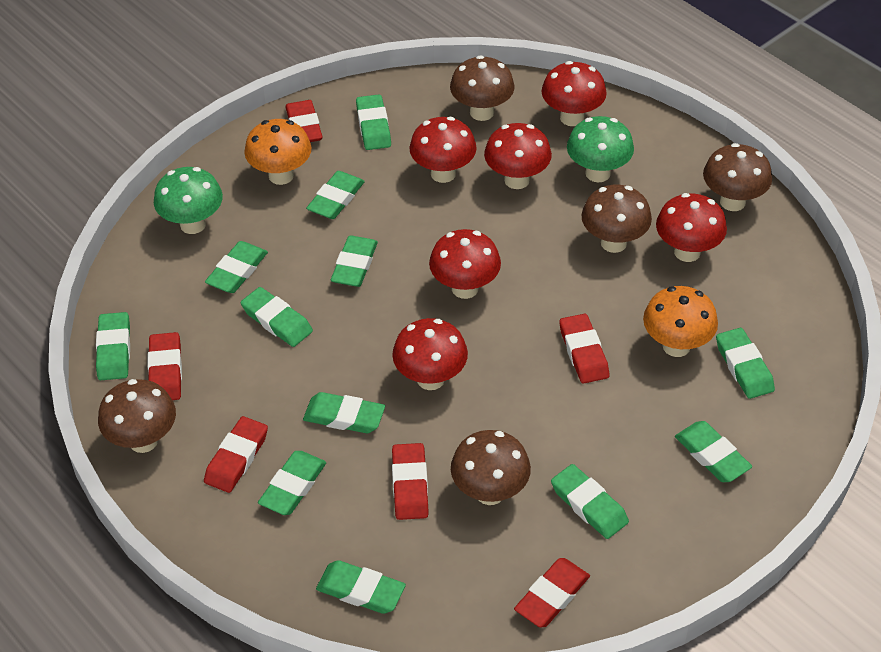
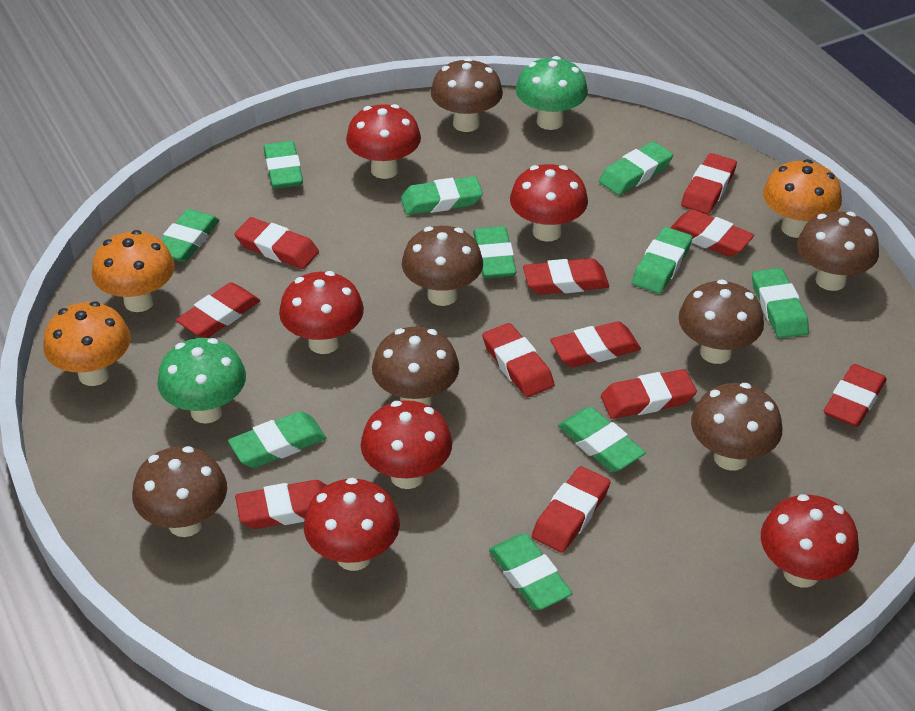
brown mushroom: 5 -> 7
green eraser: 12 -> 10
orange mushroom: 2 -> 3
red eraser: 6 -> 11

